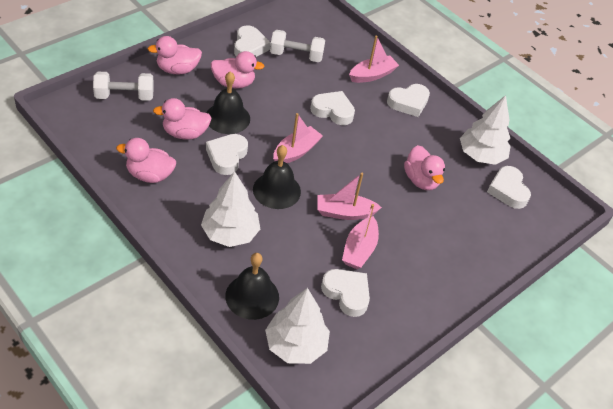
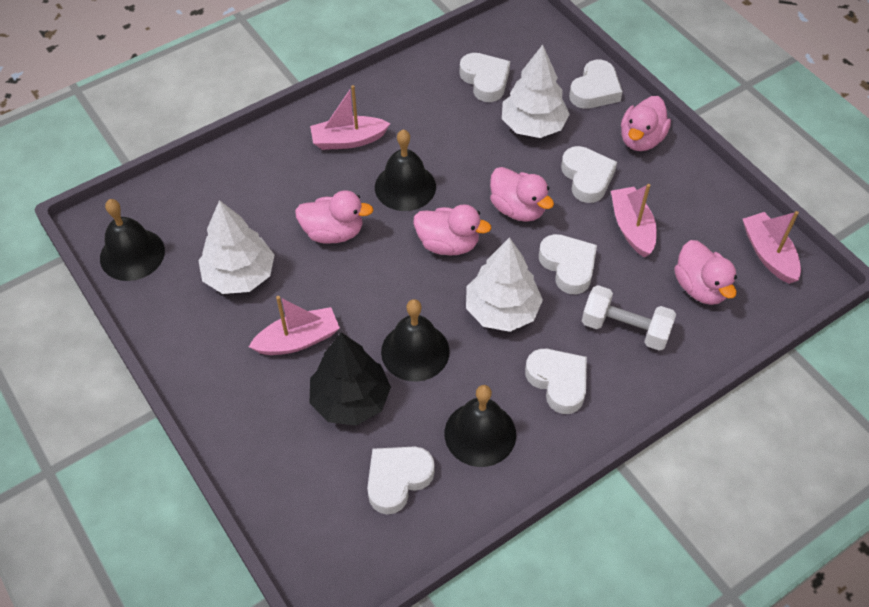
black bell: 3 -> 4
black tree: 0 -> 1
white dumbbell: 2 -> 1

